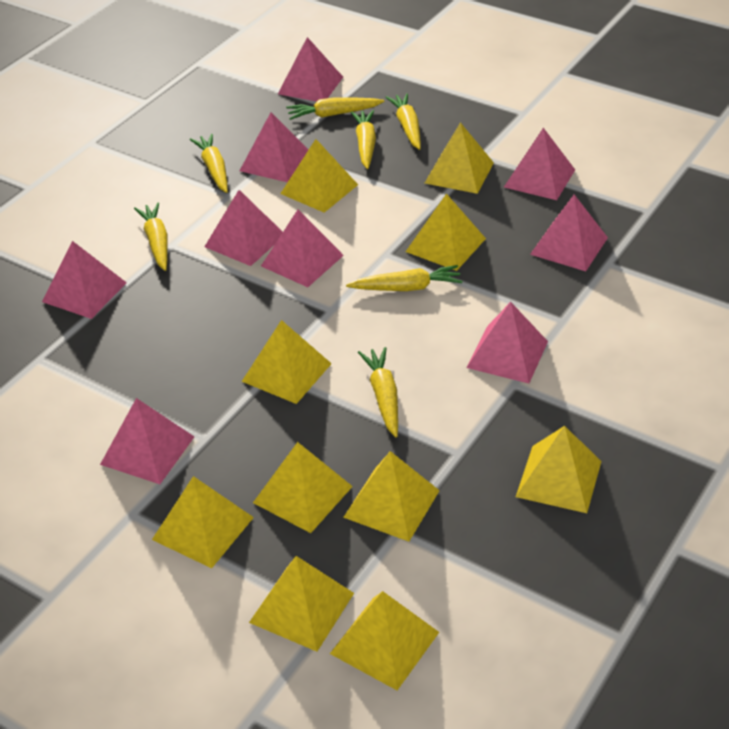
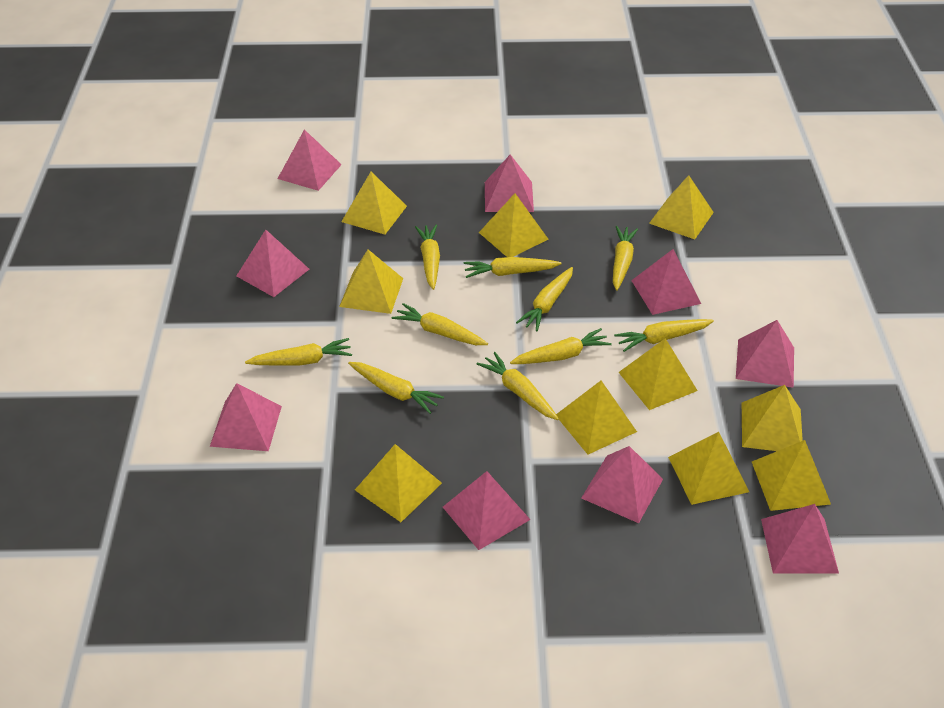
yellow carrot: 7 -> 10

